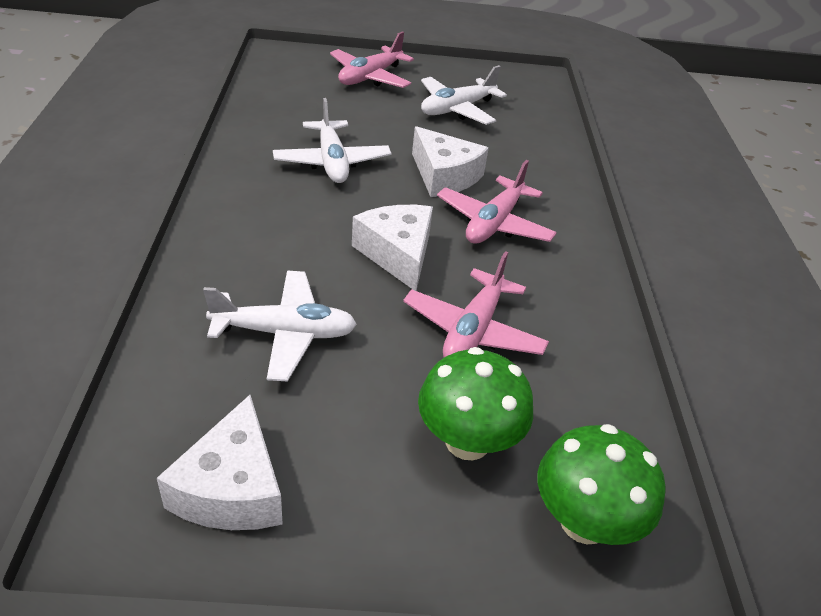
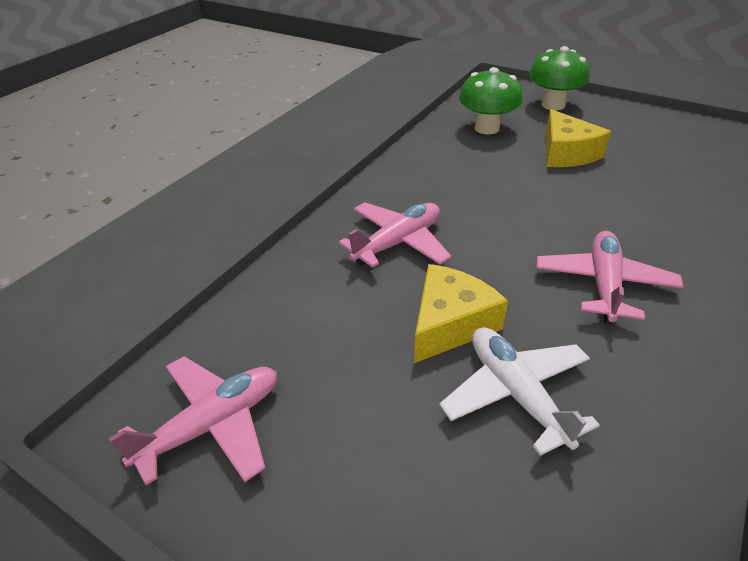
white cheese: 3 -> 0
white plane: 3 -> 1
yellow cheese: 0 -> 2

